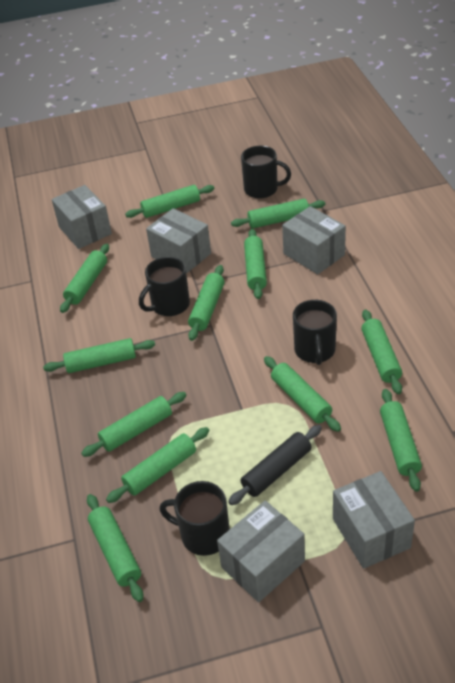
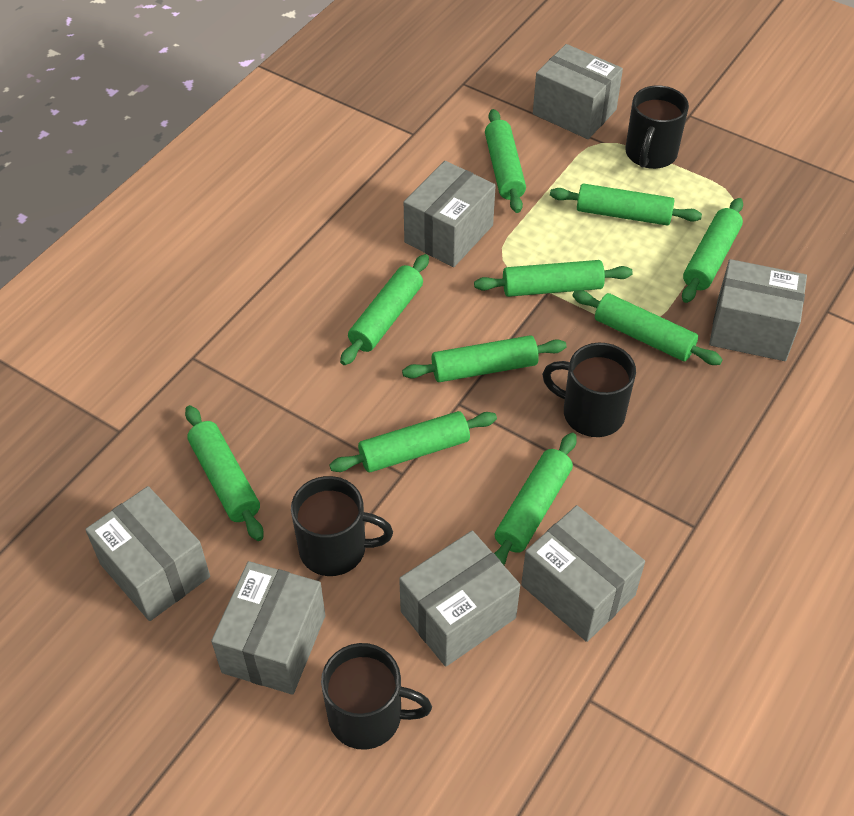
black rolling pin: 1 -> 0
green rolling pin: 12 -> 10
grey box: 5 -> 7

